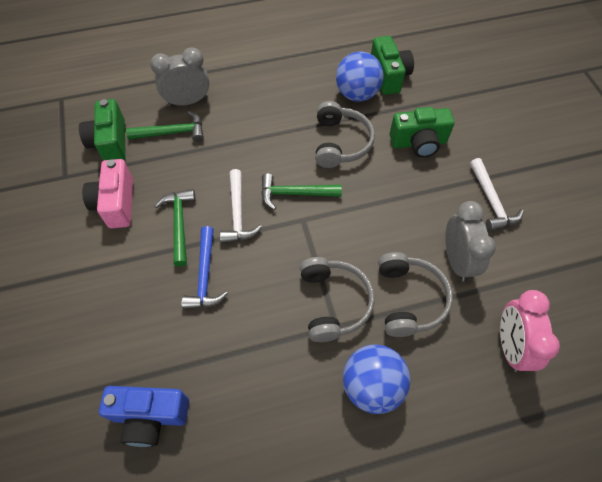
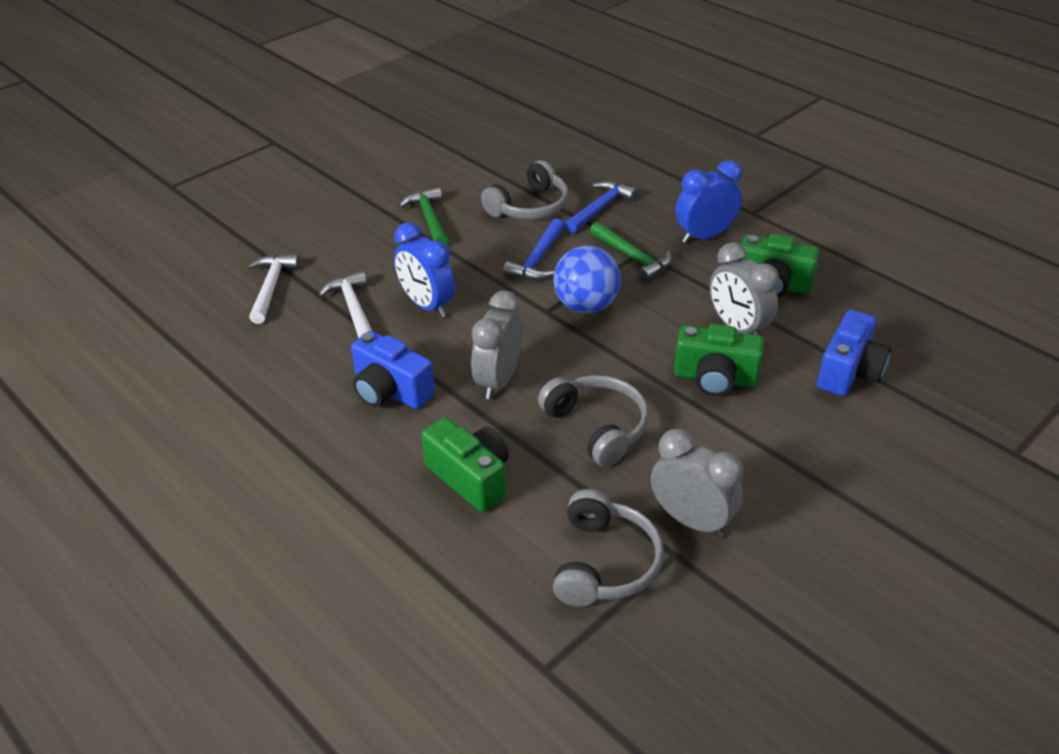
blue ball: 2 -> 1
blue camera: 1 -> 2
blue clock: 0 -> 2
blue hammer: 1 -> 2
green hammer: 3 -> 2
grey clock: 2 -> 3
pink camera: 1 -> 0
pink clock: 1 -> 0

